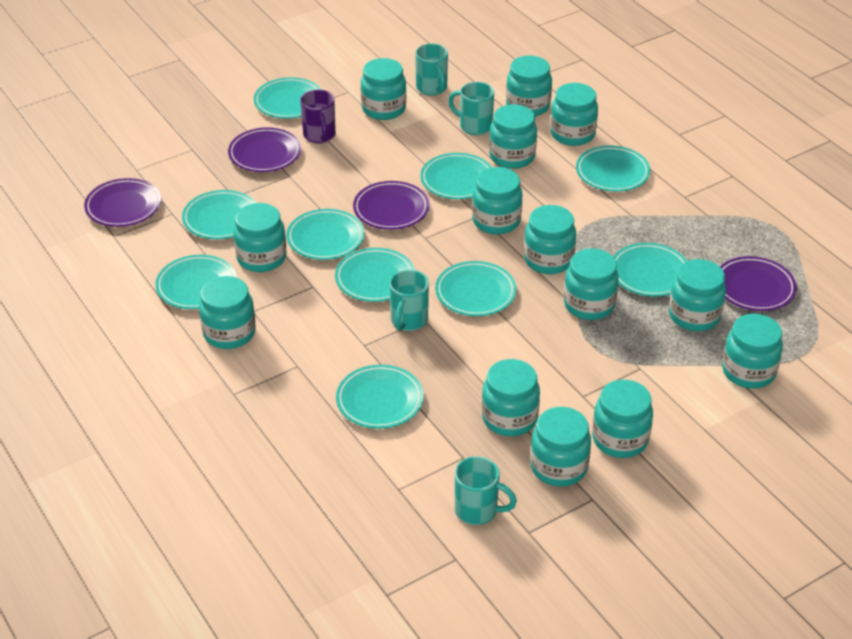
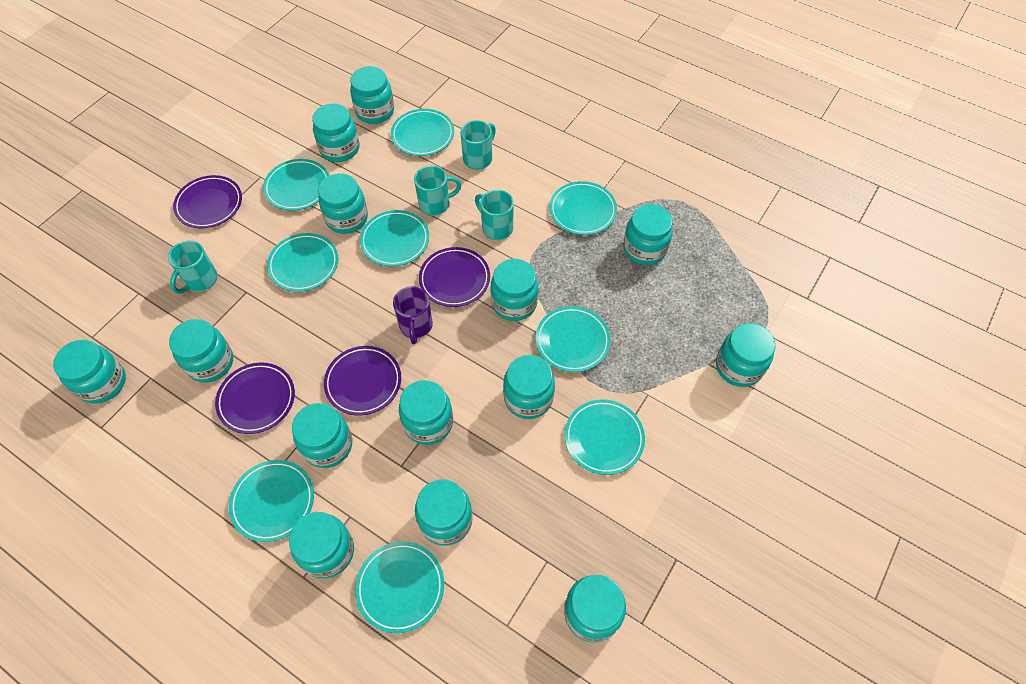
turquoise plate: 10 -> 9

